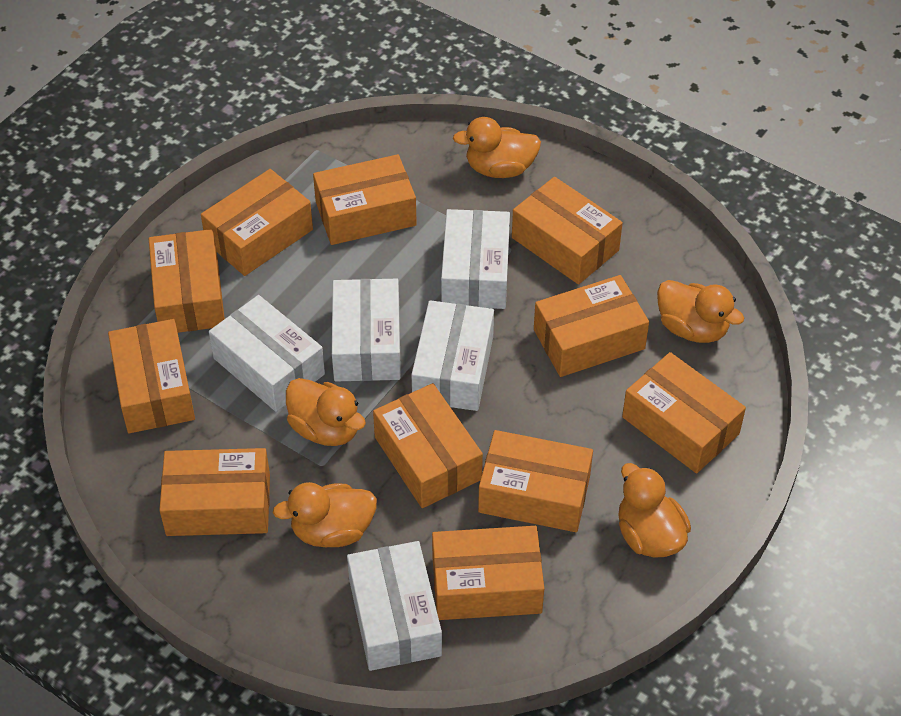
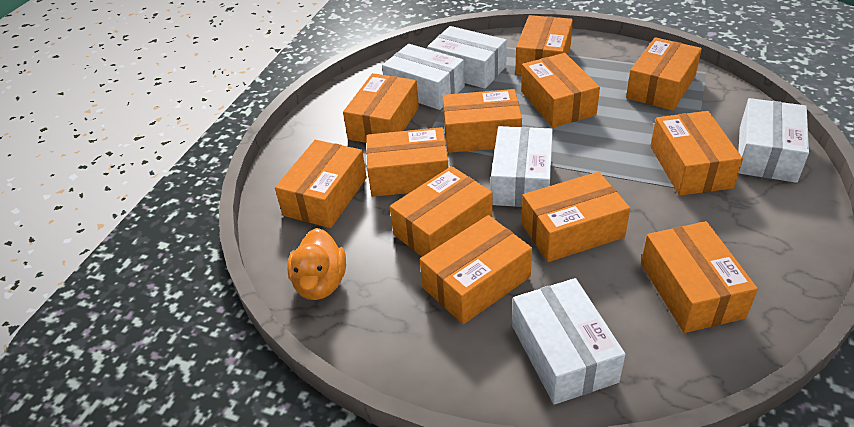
orange box: 11 -> 12
orange duck: 5 -> 1

